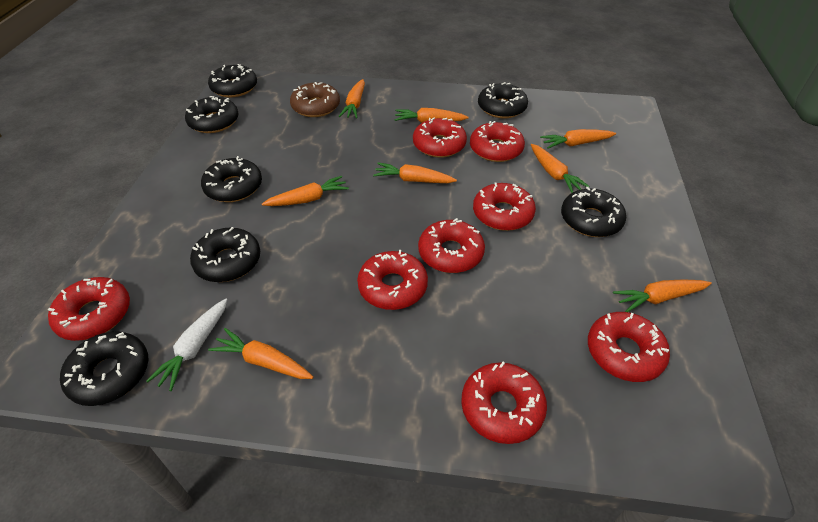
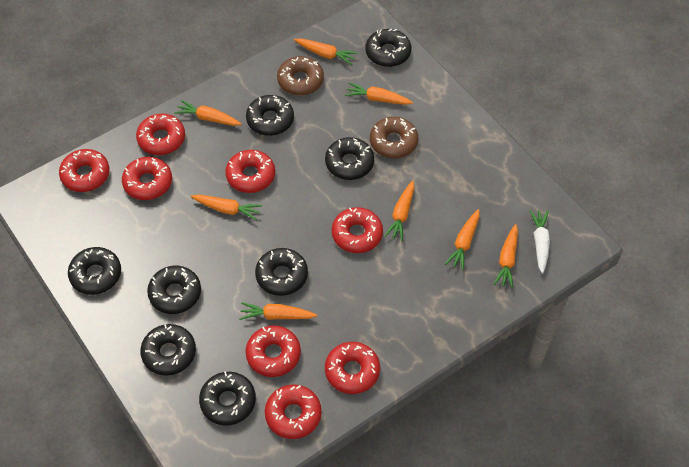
black donut: 7 -> 8
brown donut: 1 -> 2

